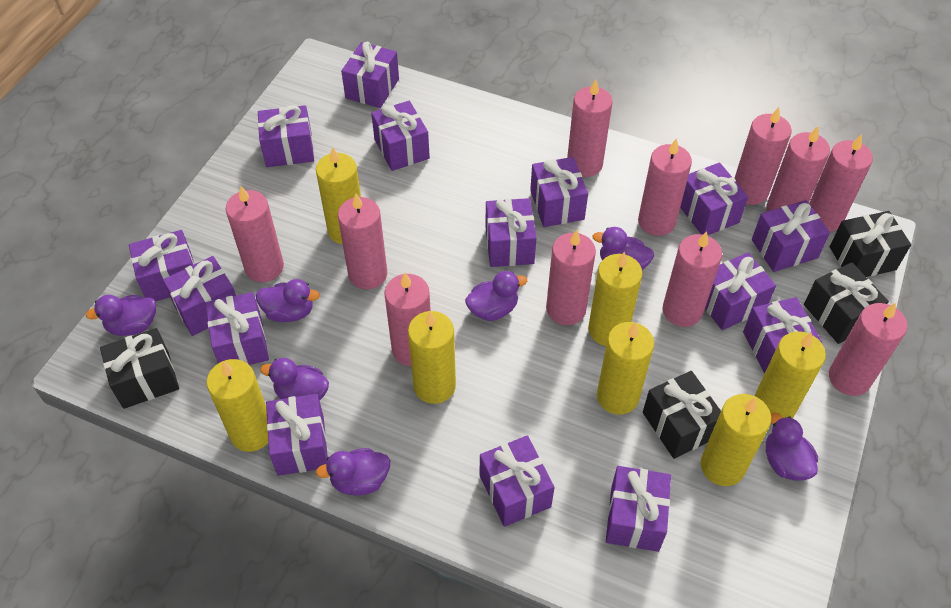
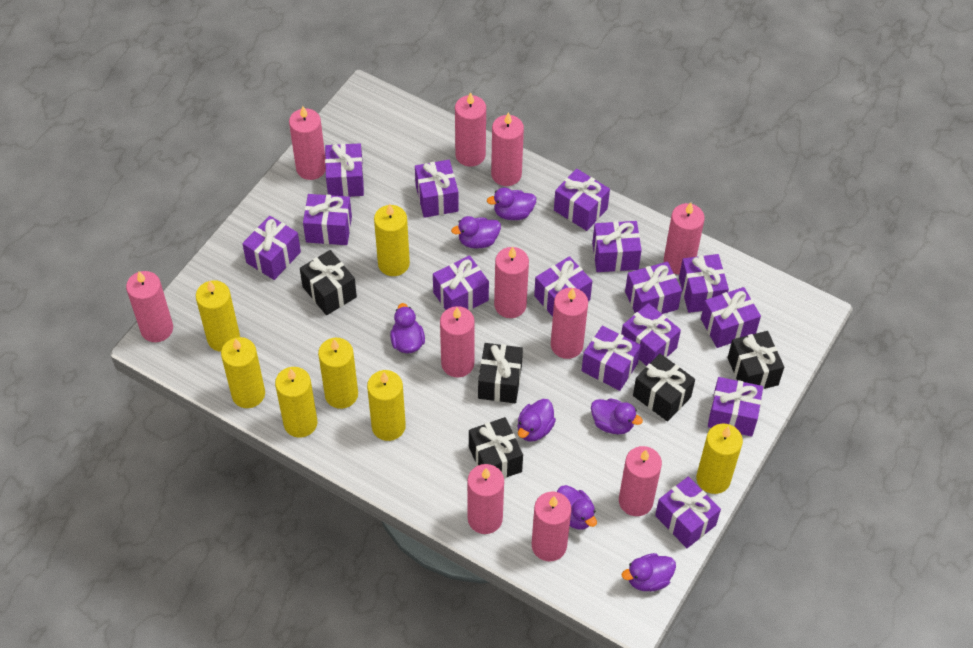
black gift: 4 -> 5

